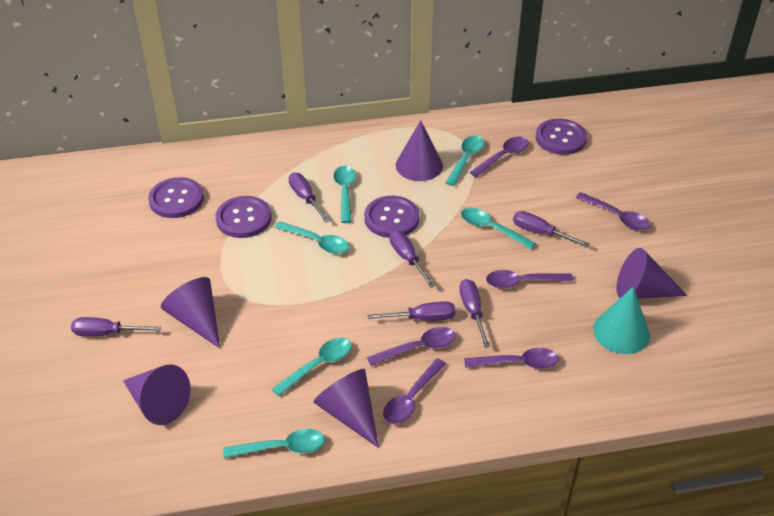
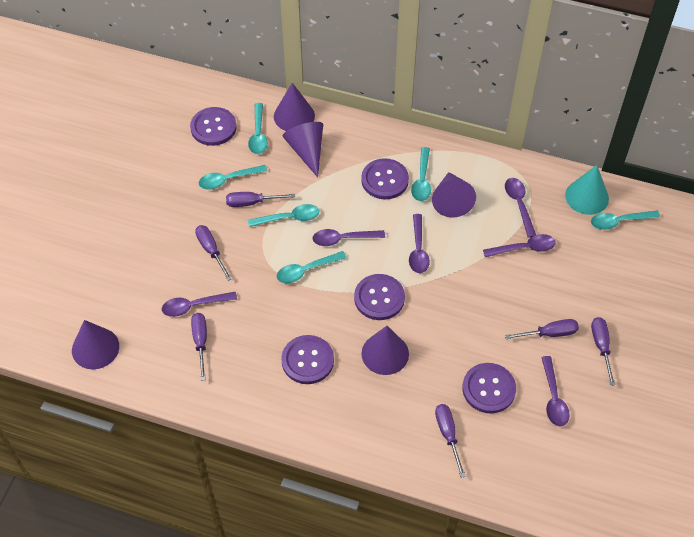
purple button: 4 -> 5

